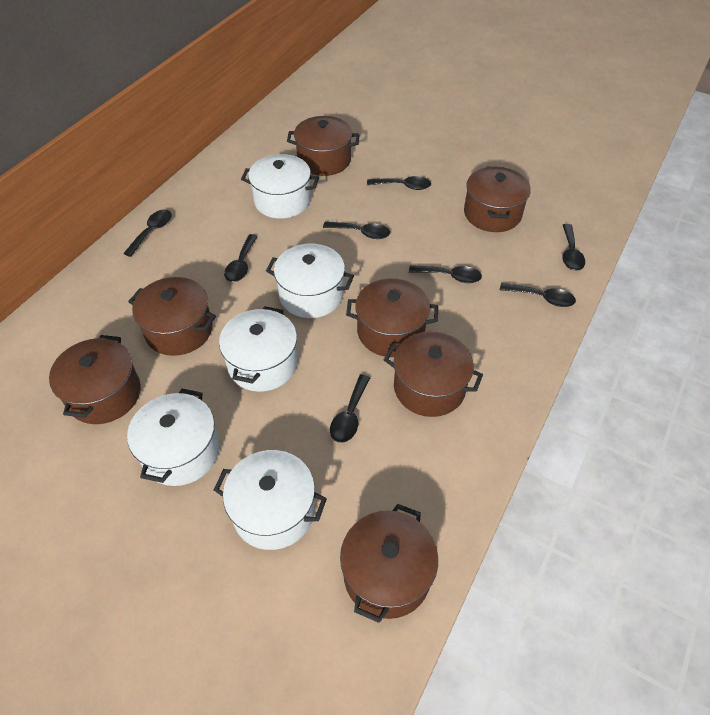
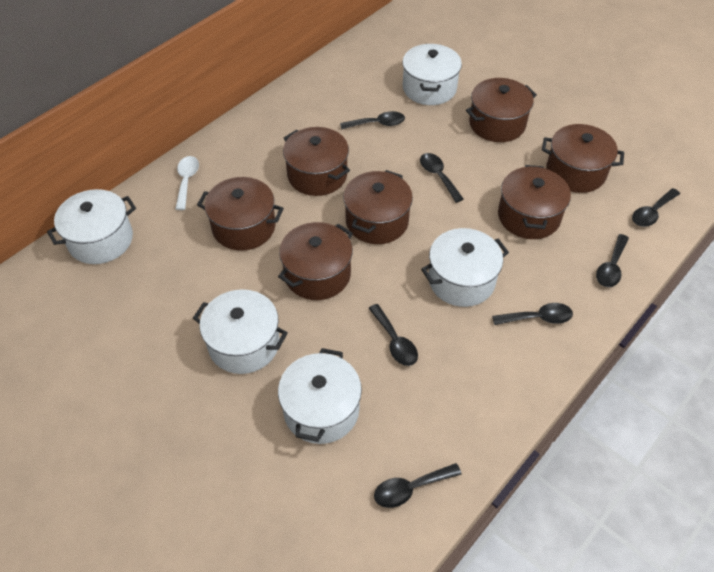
black spoon: 8 -> 7
white spoon: 0 -> 1

